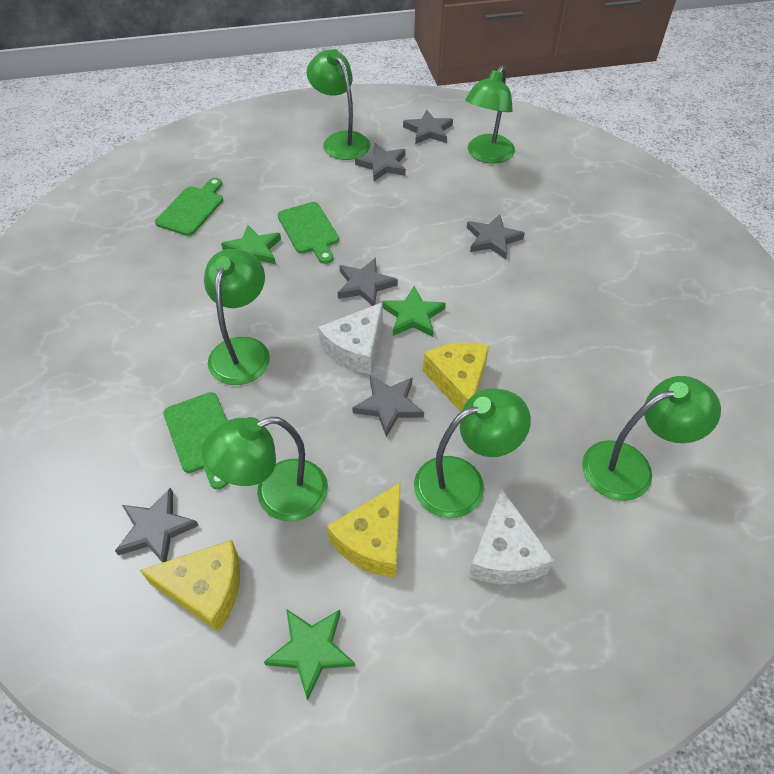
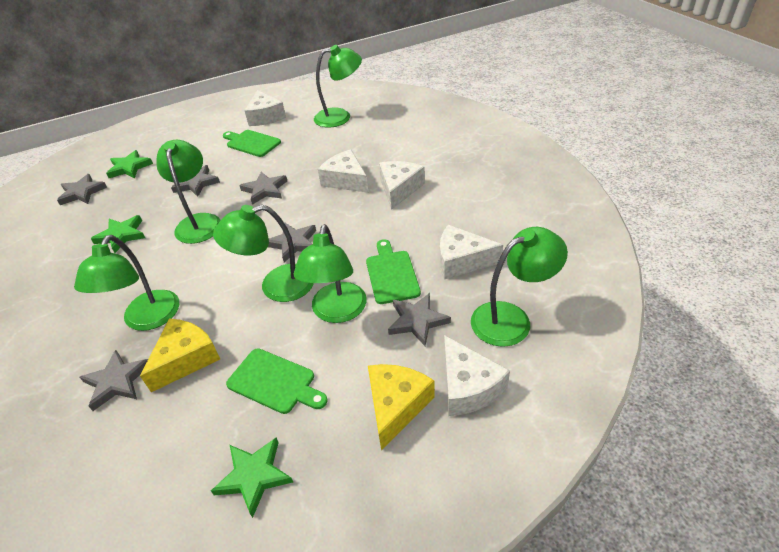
white cheese: 2 -> 5
yellow cheese: 3 -> 2

